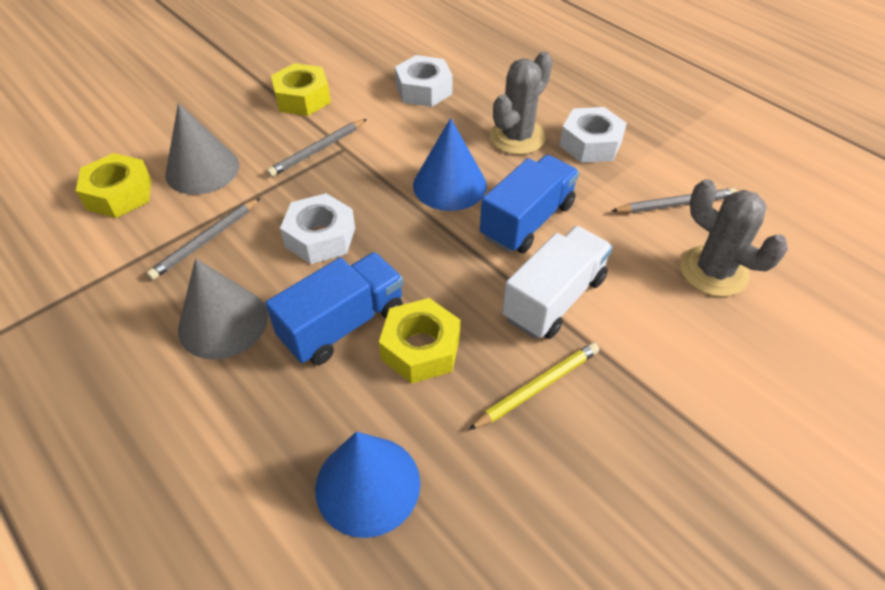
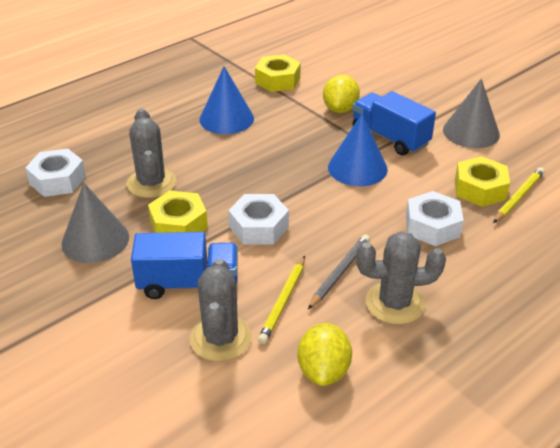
grey cactus: 2 -> 3
grey pencil: 3 -> 1
white truck: 1 -> 0
yellow lemon: 0 -> 2
yellow pencil: 1 -> 2

